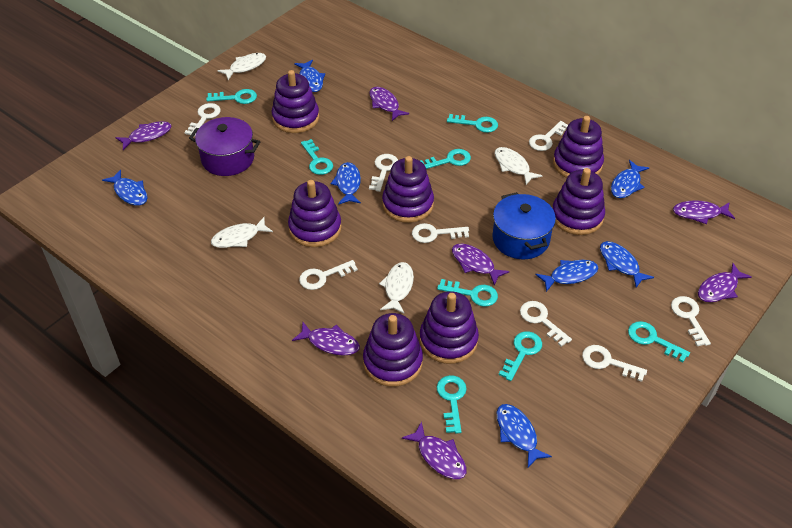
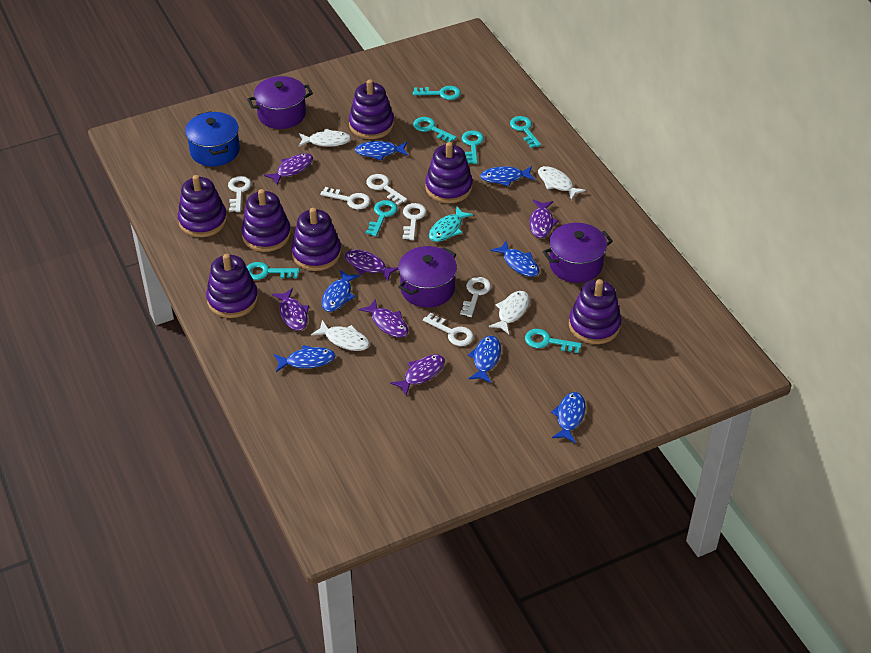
purple fish: 7 -> 6
purple pot: 1 -> 3
turquoise fish: 0 -> 1
turquoise key: 8 -> 7
white key: 8 -> 6

